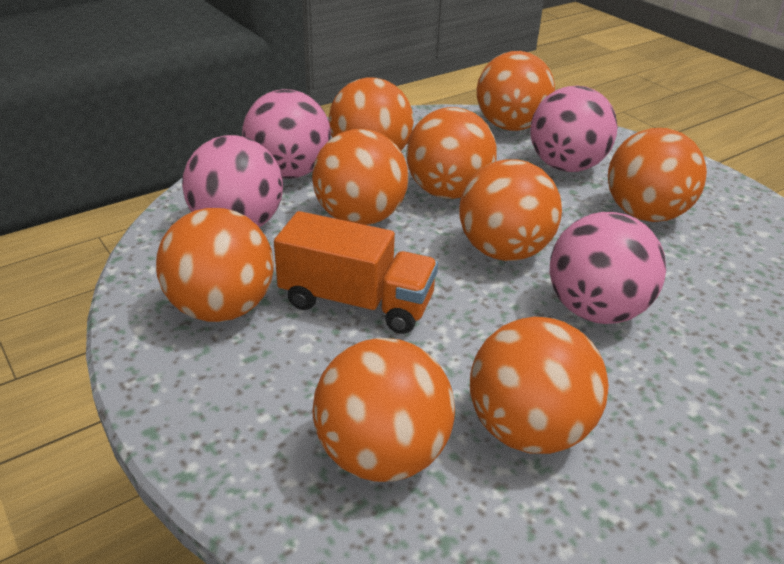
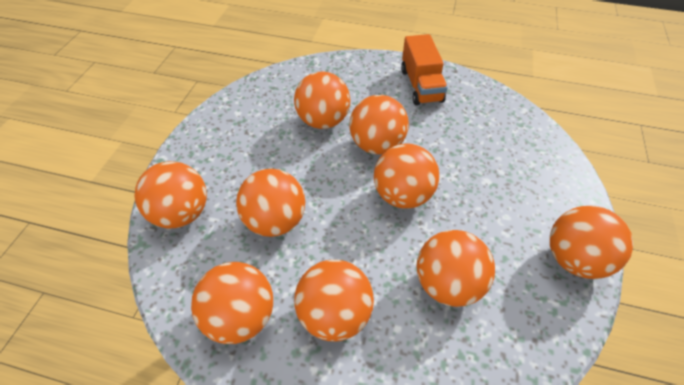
pink ball: 4 -> 0

